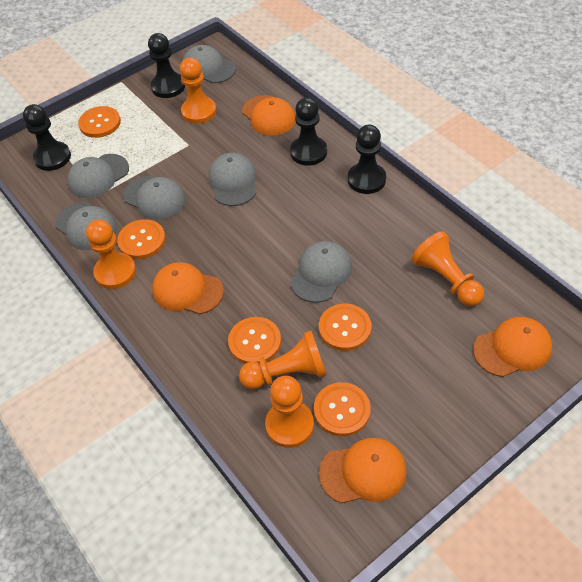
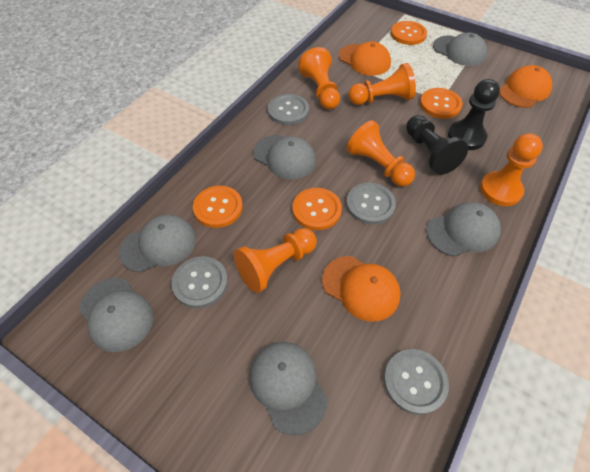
black pawn: 4 -> 2
grey button: 0 -> 4
orange button: 5 -> 4
orange cap: 4 -> 3

